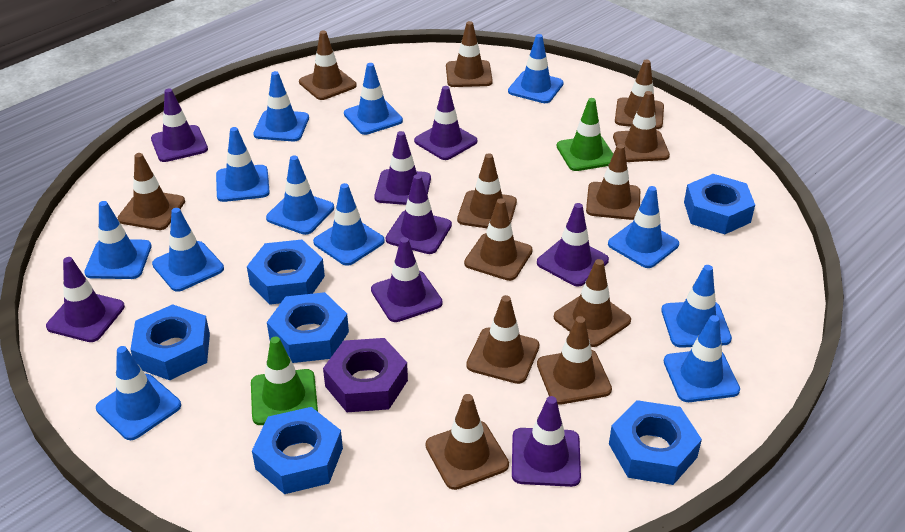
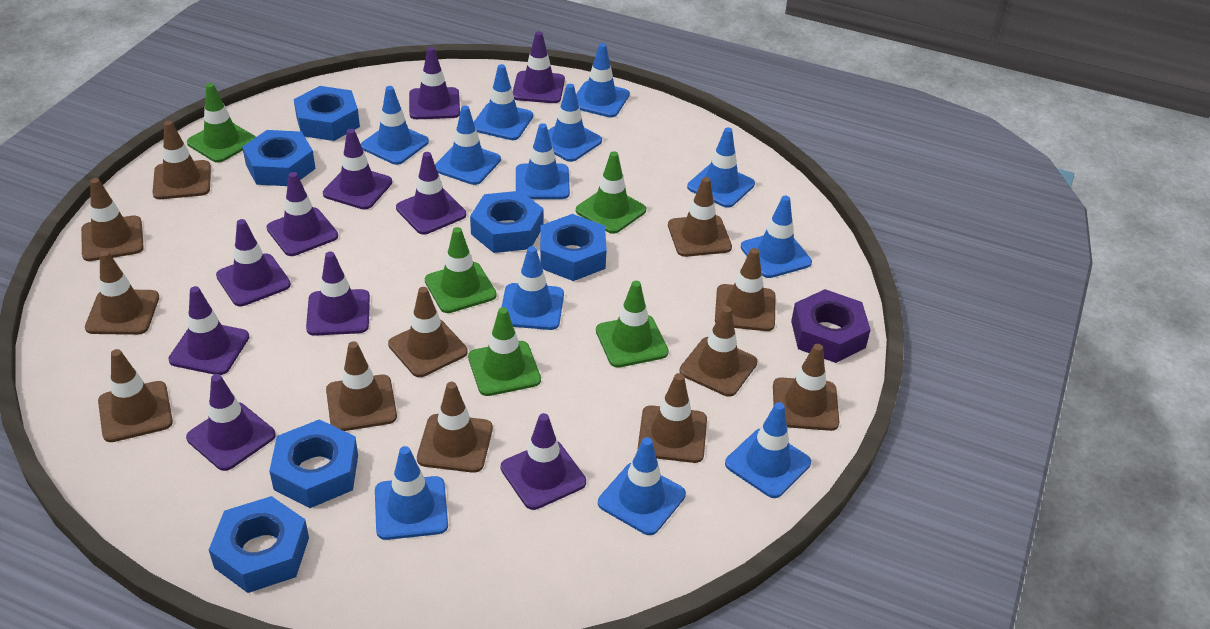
green traffic cone: 2 -> 5
purple traffic cone: 8 -> 10

